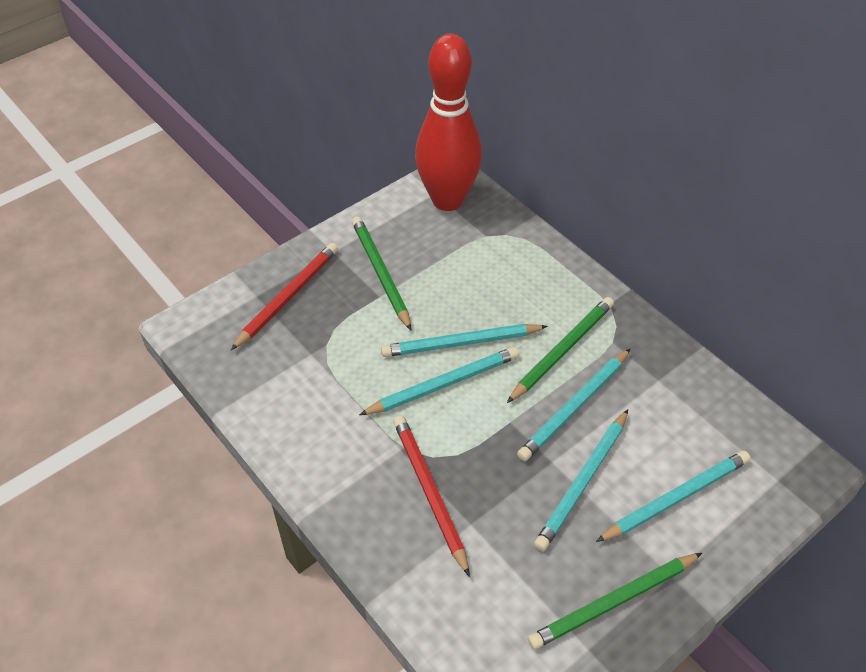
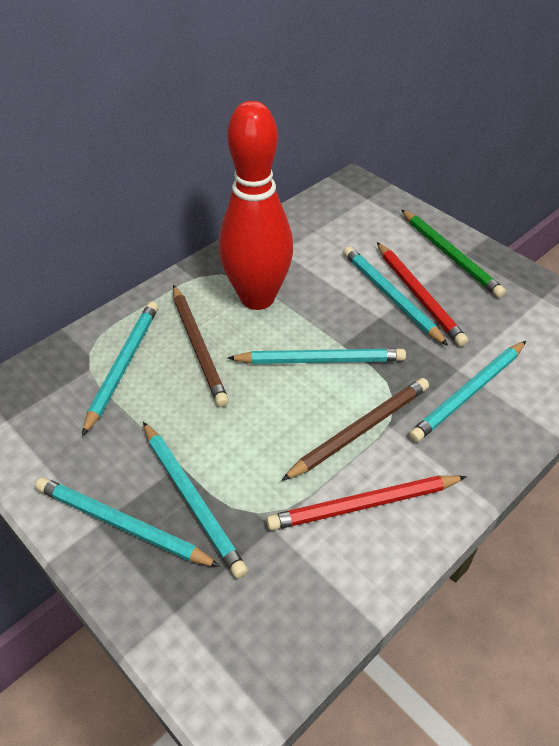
brown pencil: 0 -> 2
green pencil: 3 -> 1
turquoise pencil: 5 -> 6

